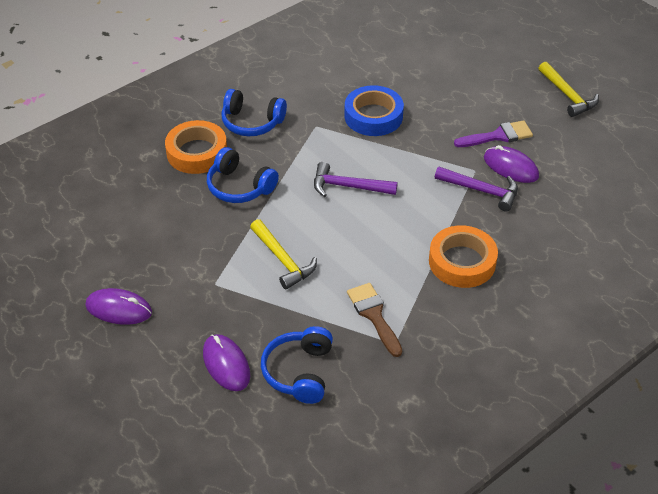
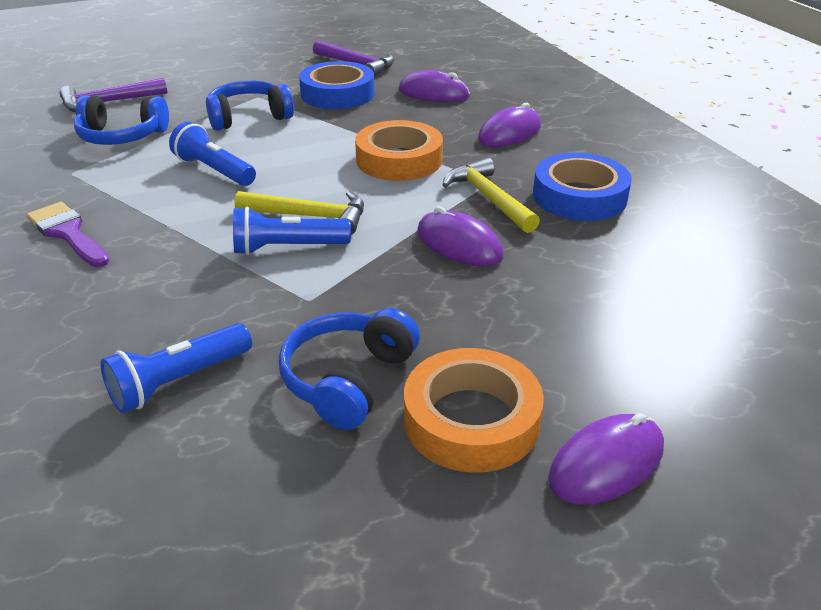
blue flashlight: 0 -> 3
blue tape: 1 -> 2
brown brush: 1 -> 0
purple mouse: 3 -> 4

